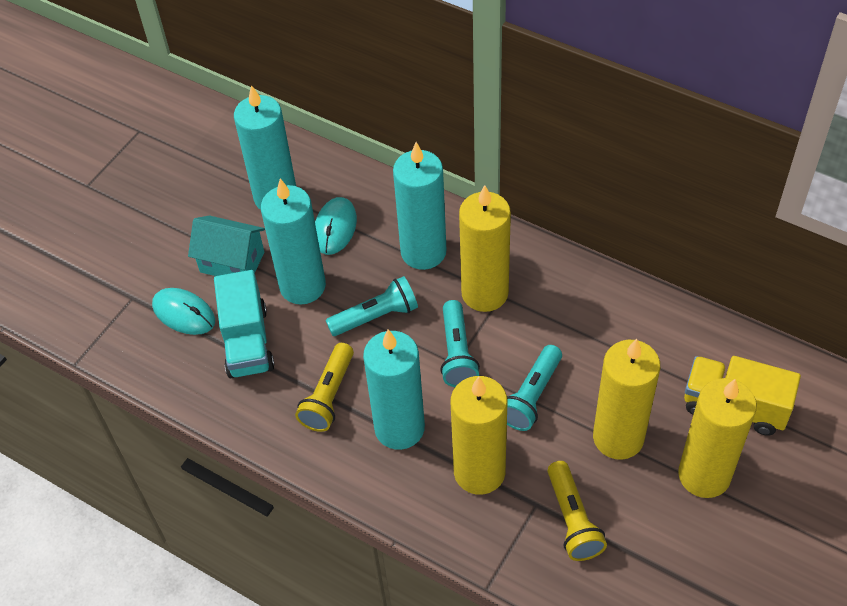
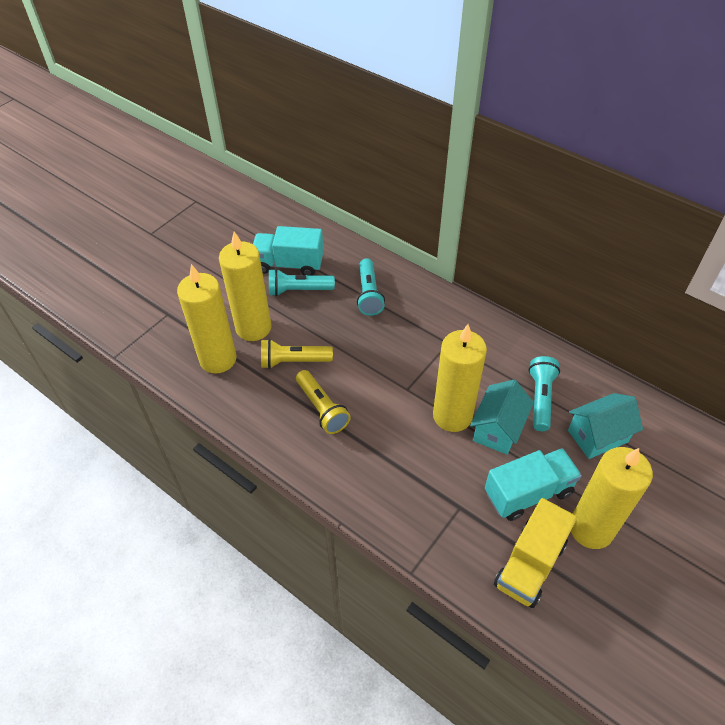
turquoise candle: 4 -> 0
turquoise house: 1 -> 2
turquoise mouse: 2 -> 0
turquoise truck: 1 -> 2

